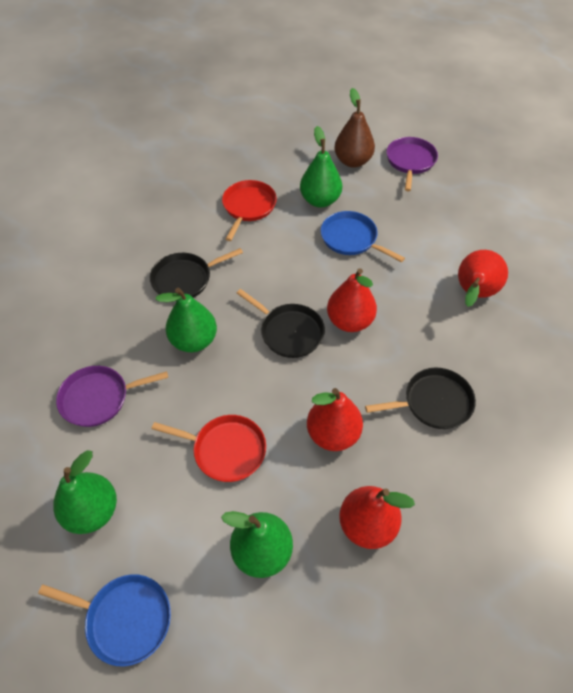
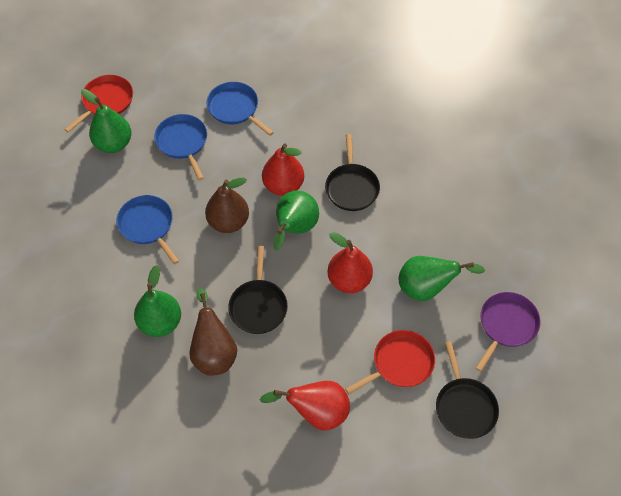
blue pan: 2 -> 3
brown pear: 1 -> 2
purple pan: 2 -> 1
red pear: 4 -> 3

